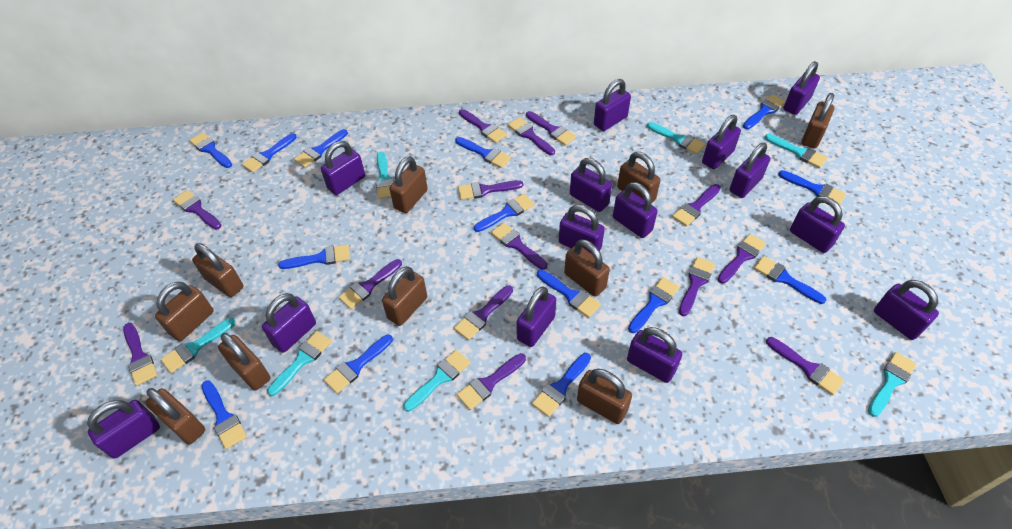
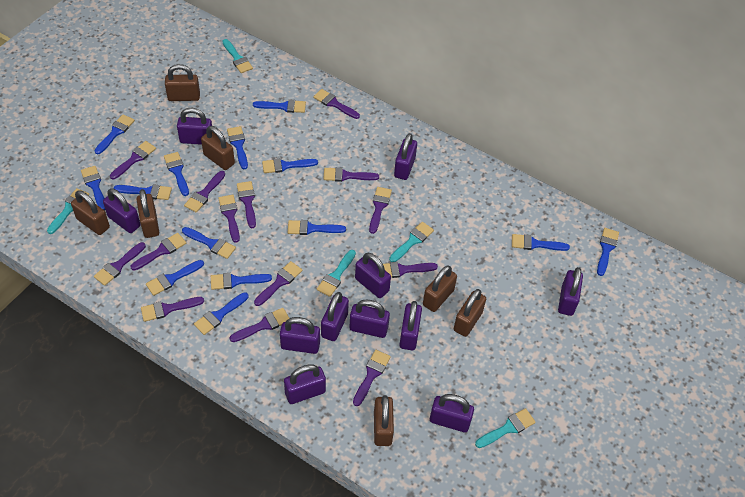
brown padlock: 10 -> 7
purple padlock: 14 -> 11
turquoise brush: 7 -> 5

